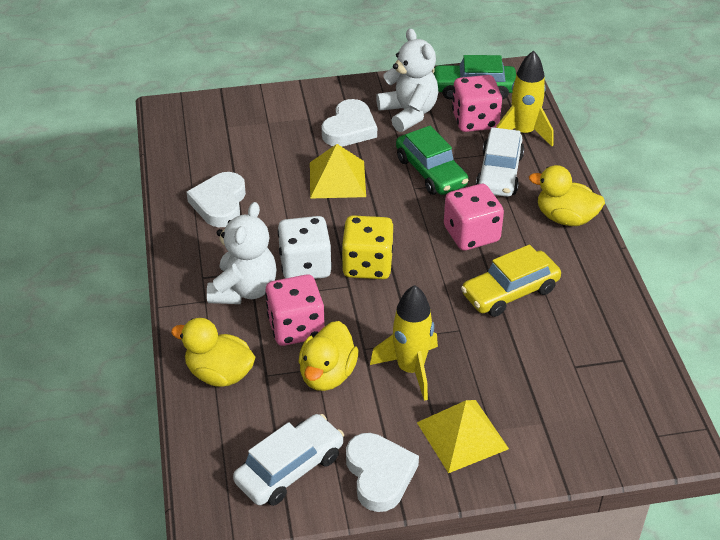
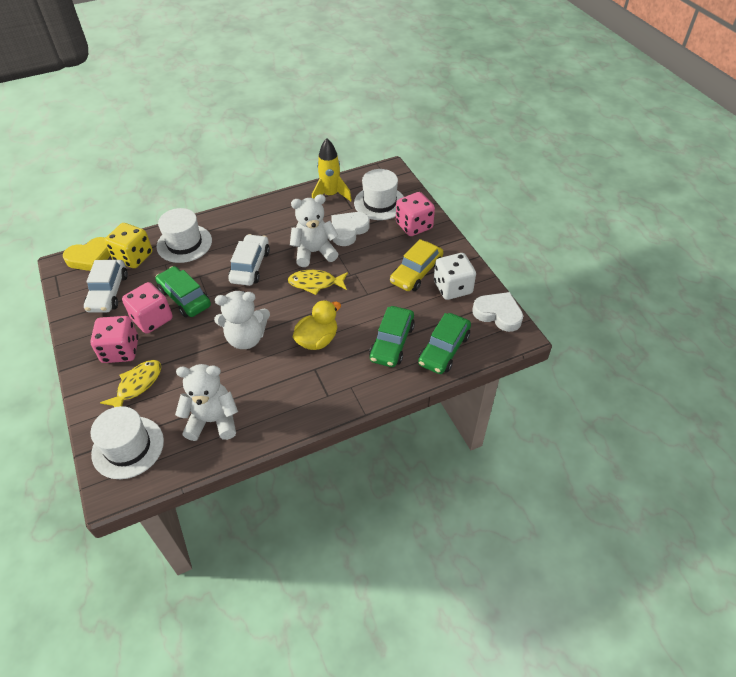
green car: 2 -> 3
white hat: 0 -> 3
white heart: 3 -> 2
white teddy bear: 2 -> 3
yellow duck: 3 -> 1
yellow fish: 0 -> 2
yellow heart: 0 -> 1
yellow pyramid: 2 -> 0
yellow rocket: 2 -> 1

